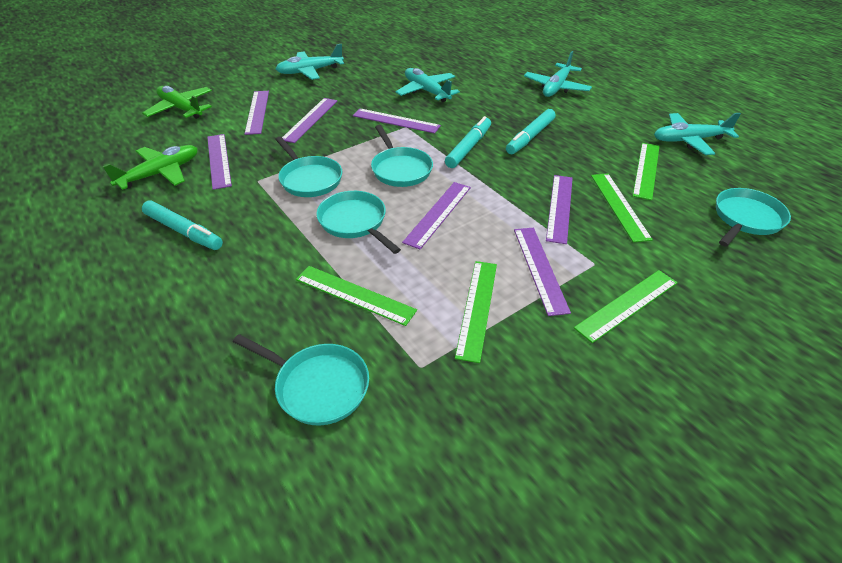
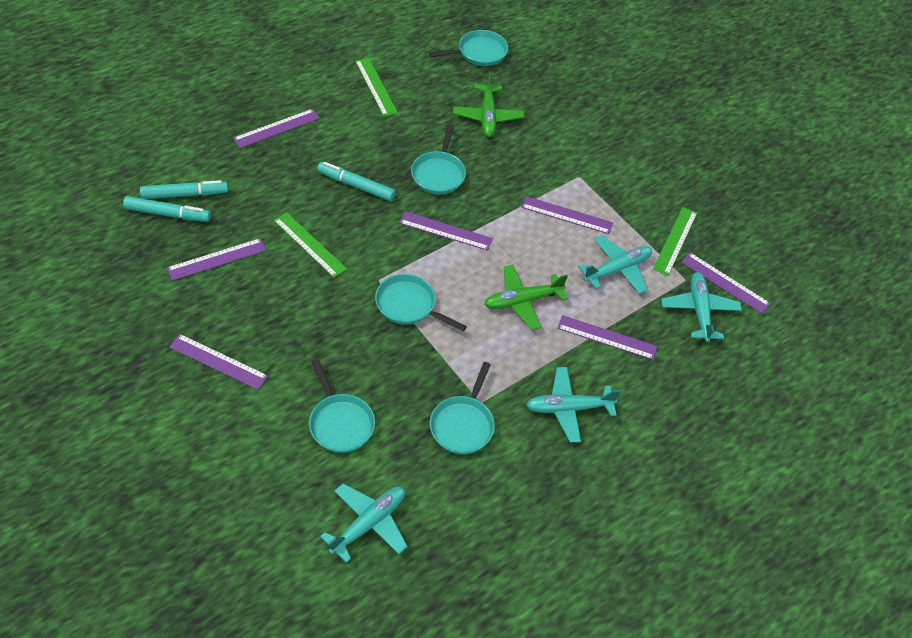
green ruler: 5 -> 3

